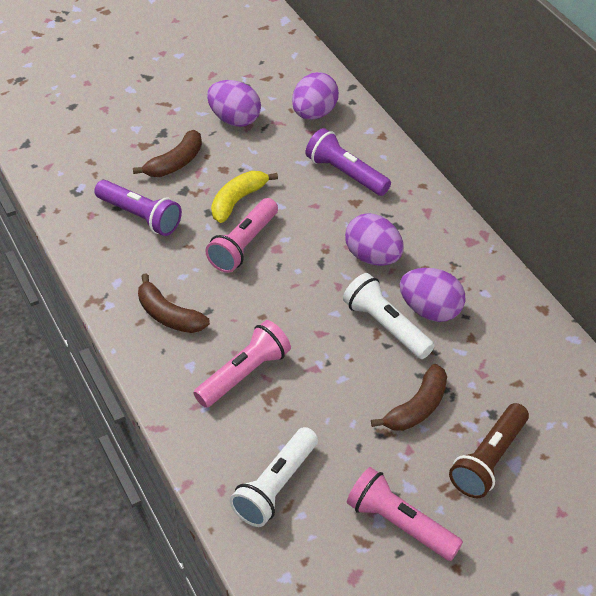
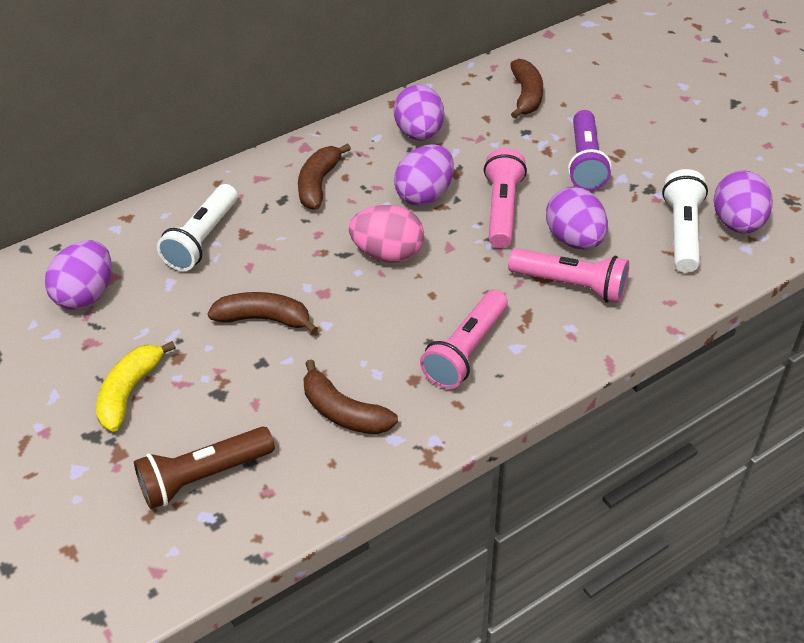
brown banana: 3 -> 4
pink egg: 0 -> 1
purple egg: 4 -> 5
purple flashlight: 2 -> 1

